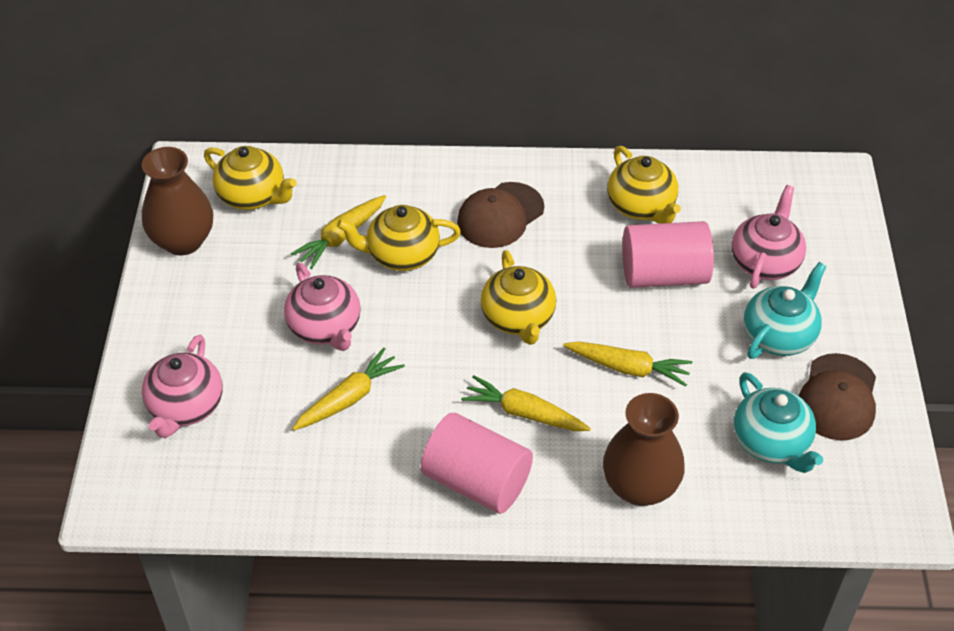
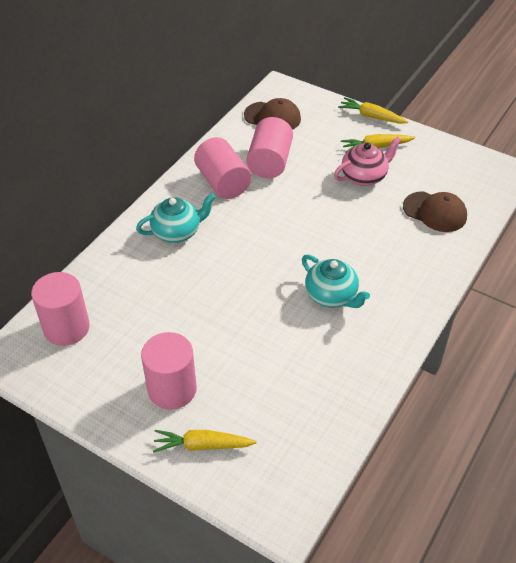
brown vase: 2 -> 0
pink cylinder: 2 -> 4
pink teapot: 3 -> 1
yellow carrot: 4 -> 3
yellow teapot: 4 -> 0

